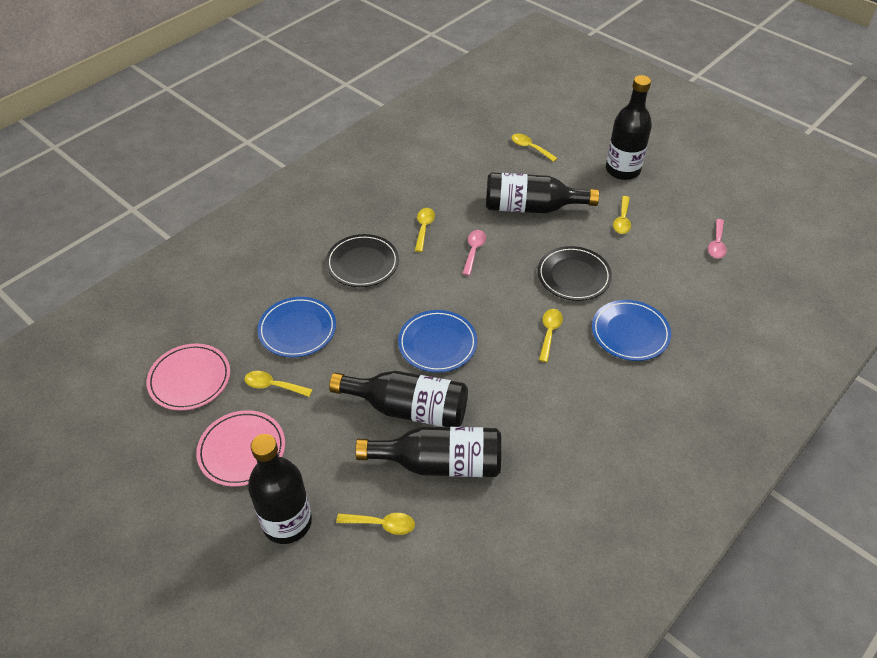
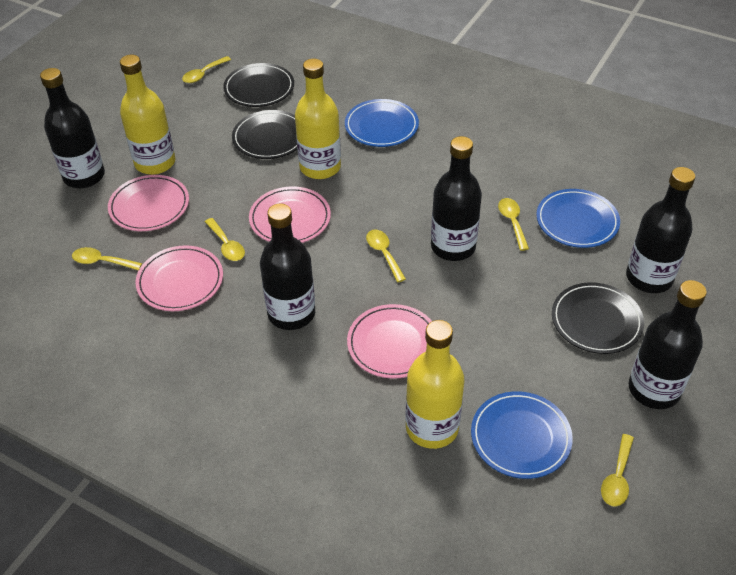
black plate: 2 -> 3
pink plate: 2 -> 4
pink spoon: 2 -> 0
yellow bottle: 0 -> 3

